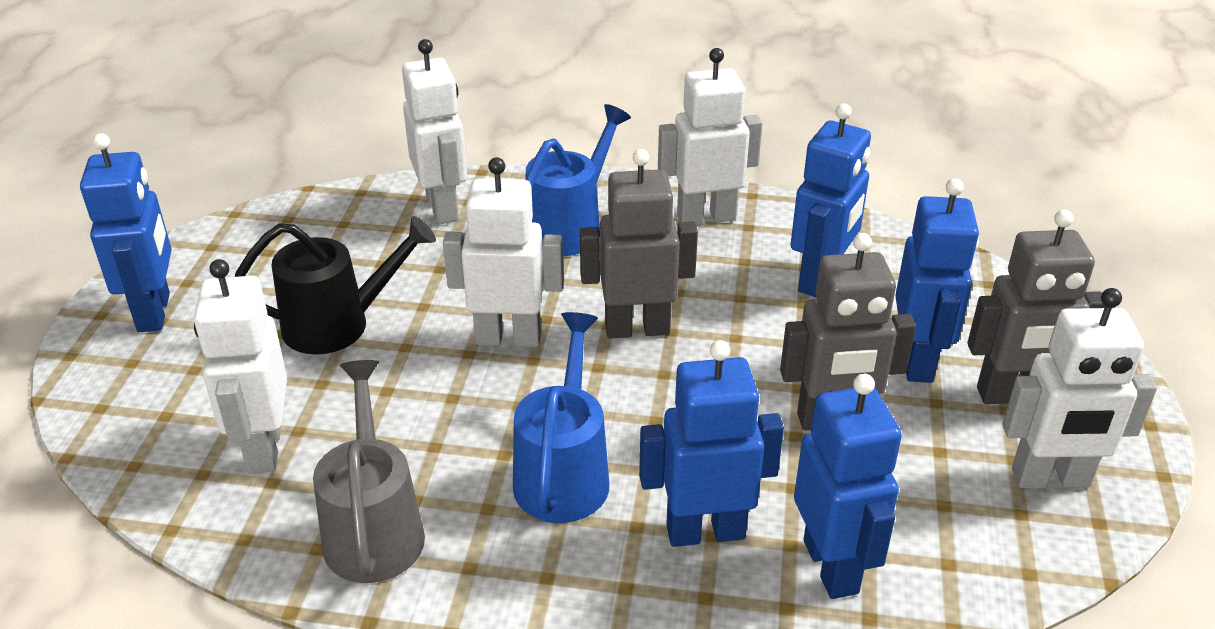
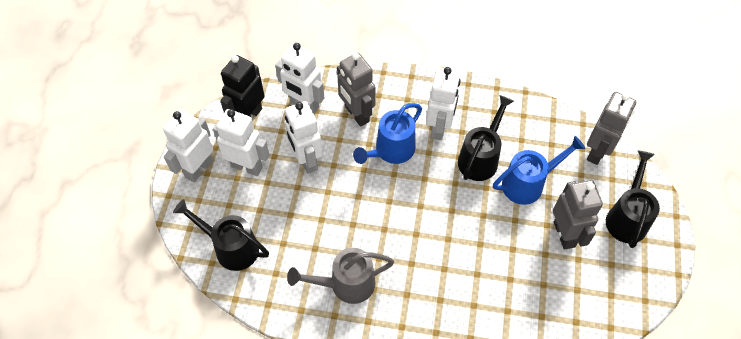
black robot: 0 -> 1
black watering can: 1 -> 3
blue robot: 5 -> 0

